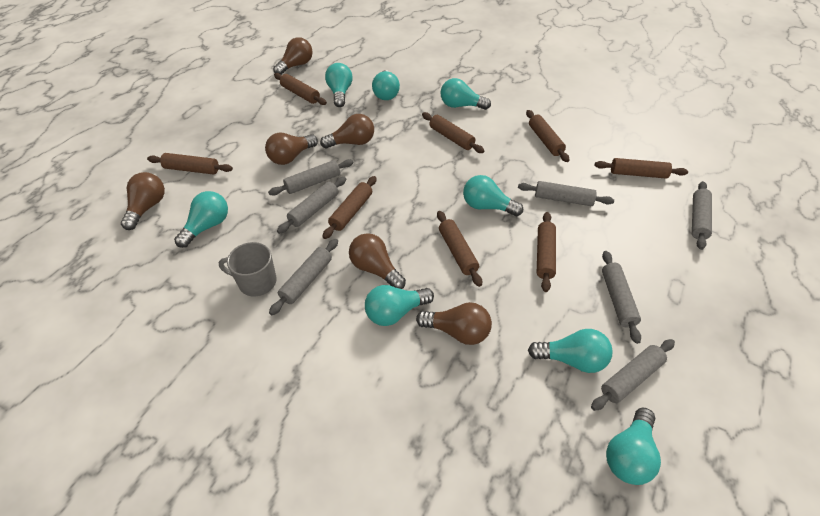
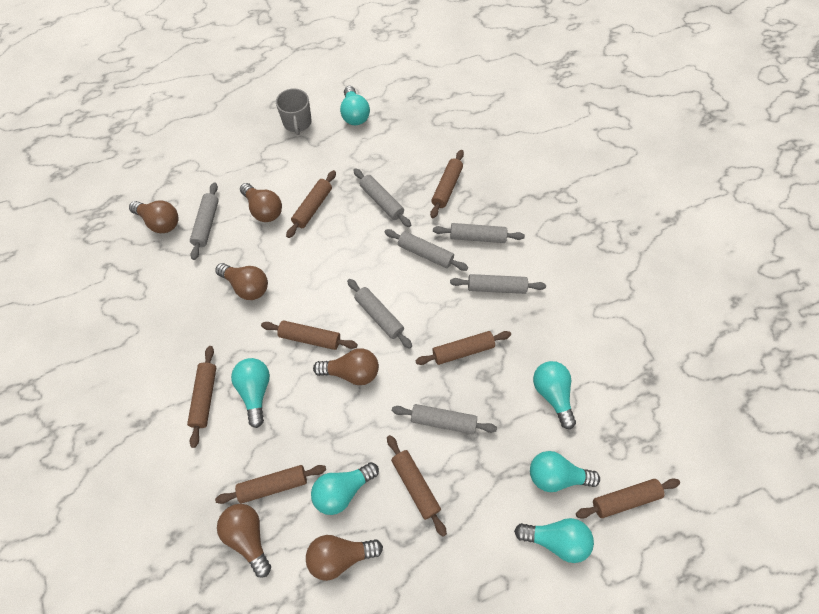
turquoise light bulb: 8 -> 6

